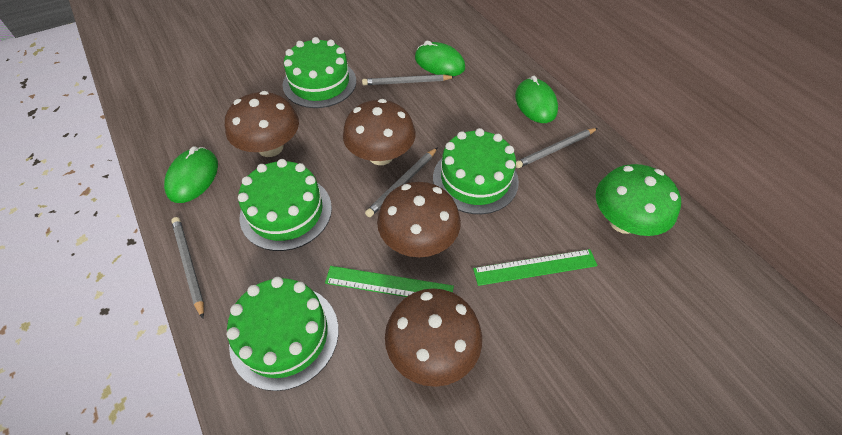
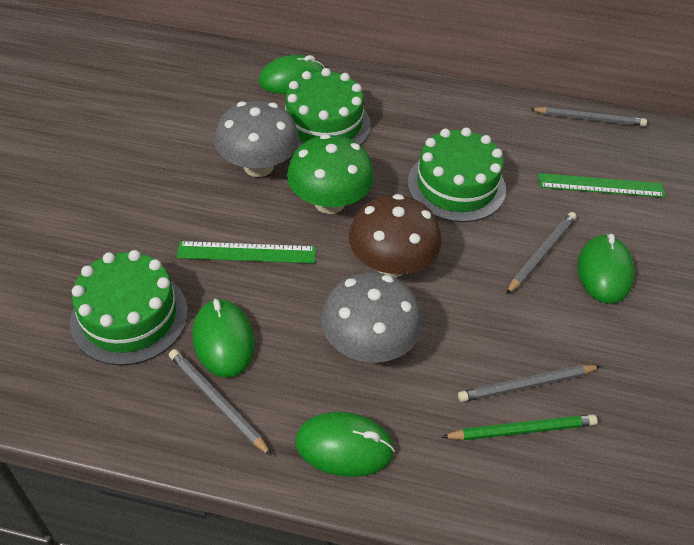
brown mushroom: 4 -> 1
green cake: 4 -> 3
green mouse: 3 -> 4
green pencil: 0 -> 1
grey mushroom: 0 -> 2

